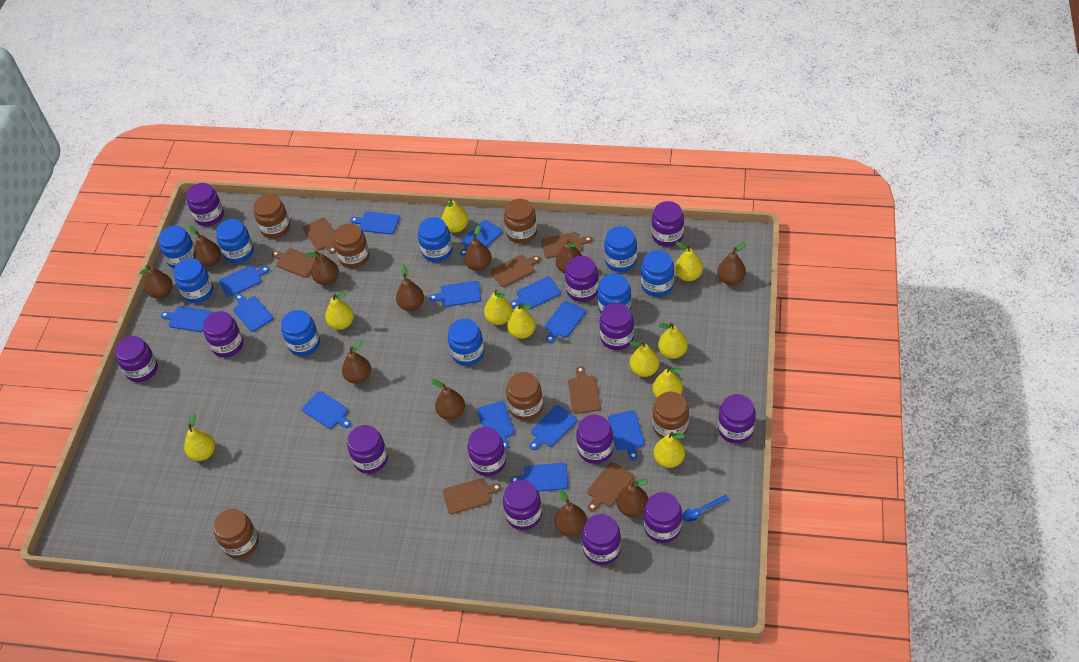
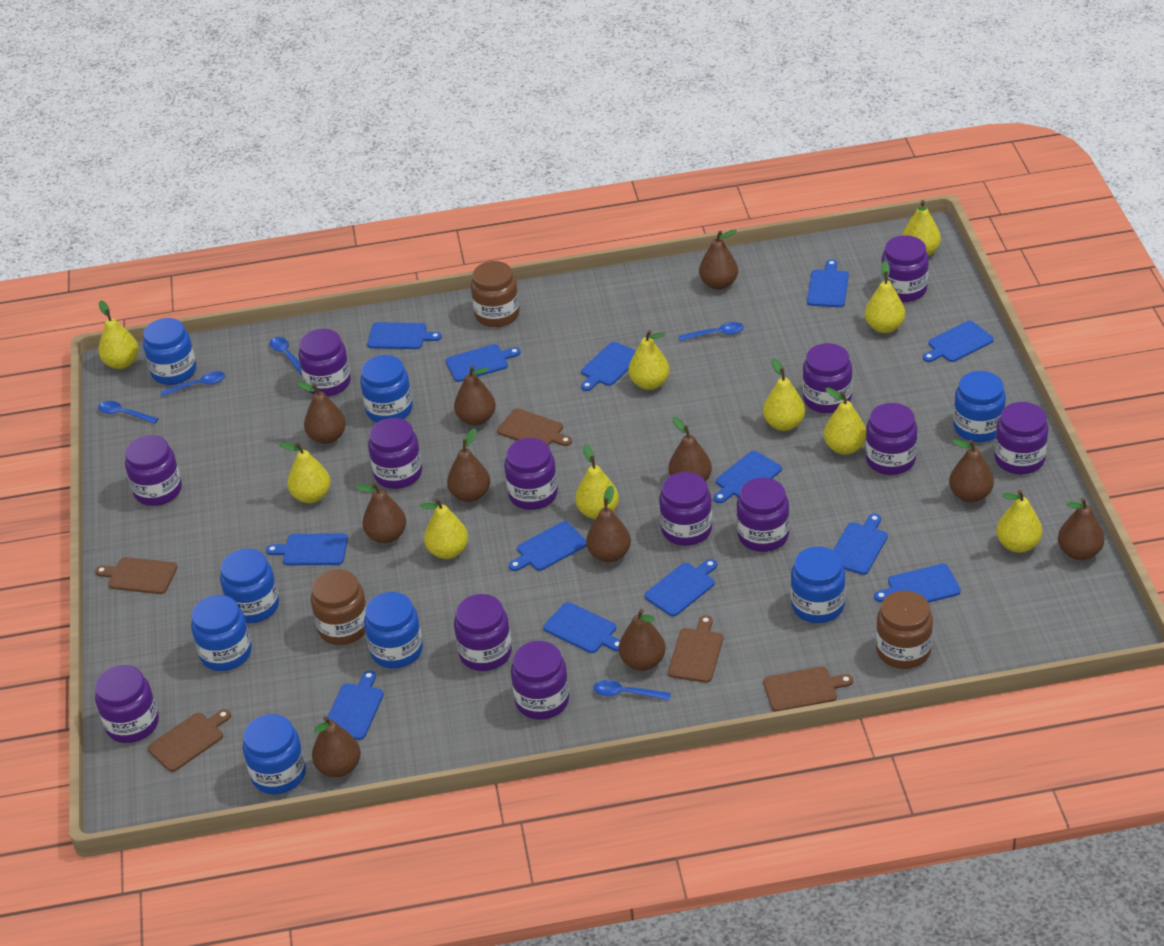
blue jar: 9 -> 8
blue spoon: 1 -> 5
brown cutting board: 7 -> 5
brown jar: 6 -> 3

